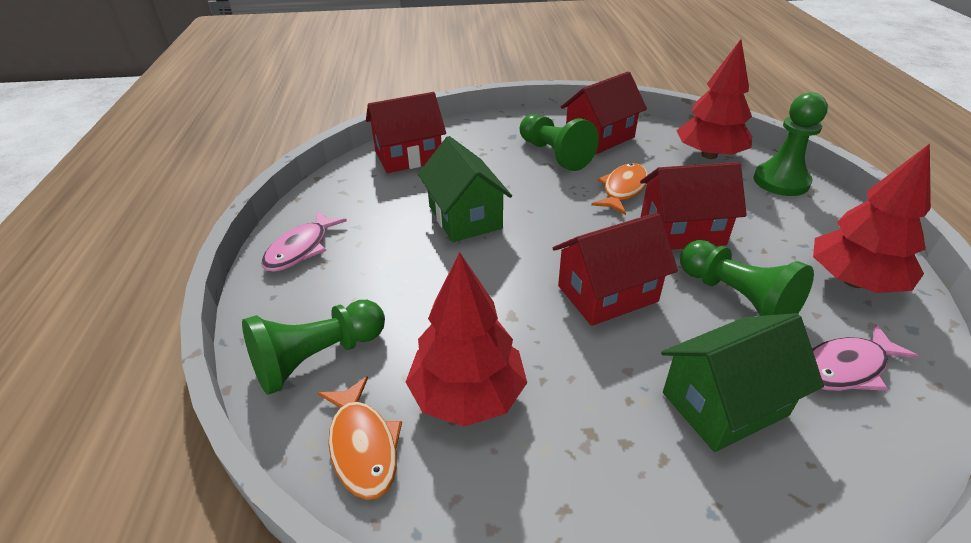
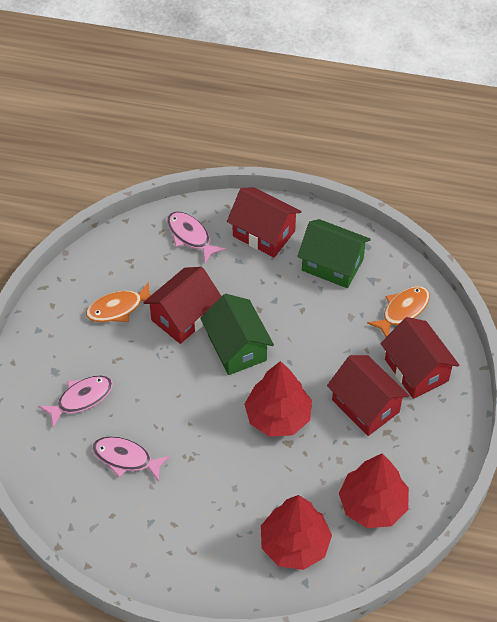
green pawn: 4 -> 0
pink fish: 2 -> 3

